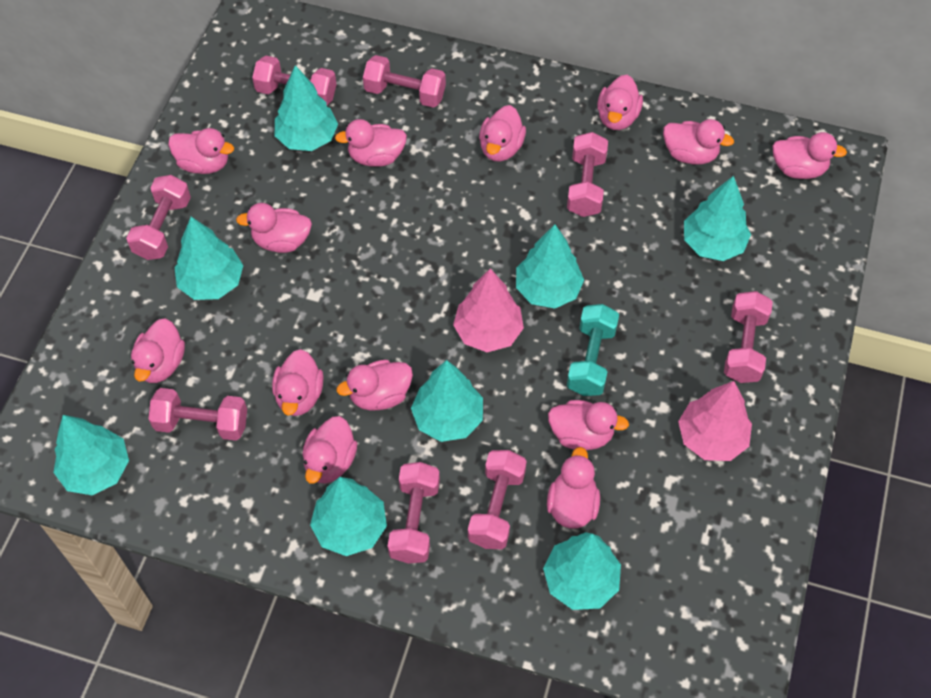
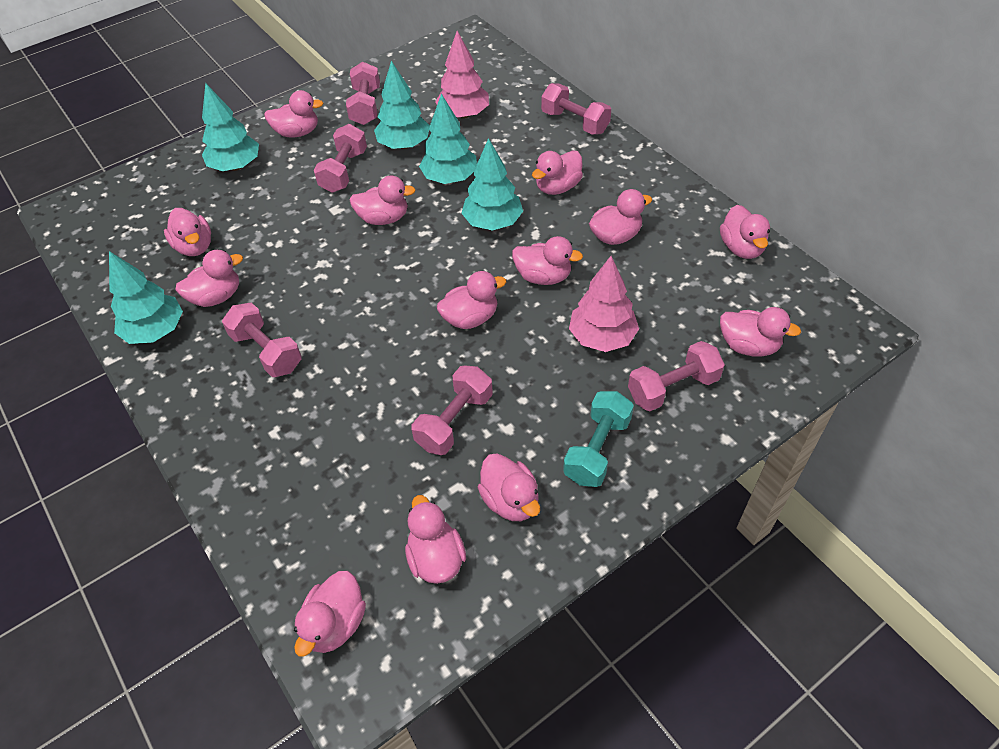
pink dumbbell: 8 -> 6
turquoise tree: 8 -> 5

